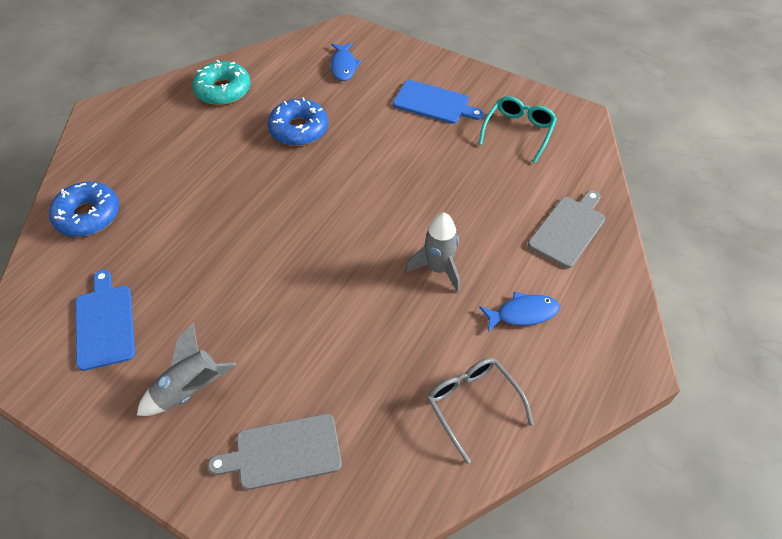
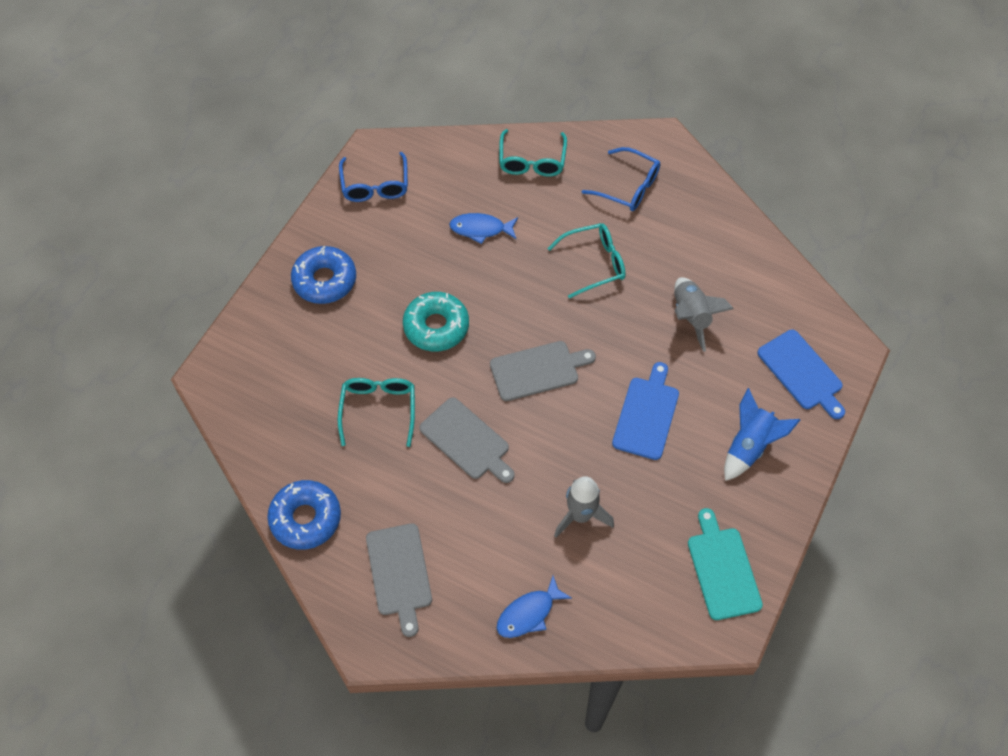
blue glasses: 0 -> 2
blue rocket: 0 -> 1
grey cutting board: 2 -> 3
grey glasses: 1 -> 0
turquoise cutting board: 0 -> 1
turquoise glasses: 1 -> 3

